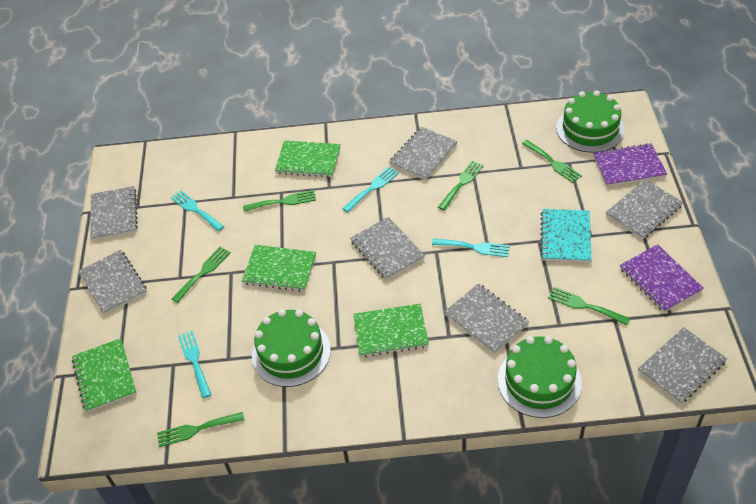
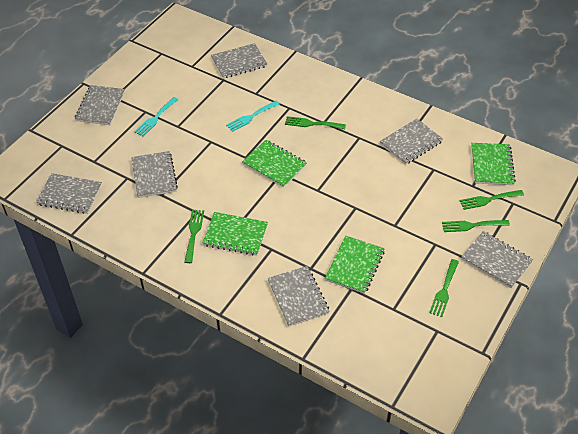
green cake: 3 -> 0
green fork: 6 -> 5
purple notebook: 2 -> 0
turquoise fork: 4 -> 2
turquoise notebook: 1 -> 0

